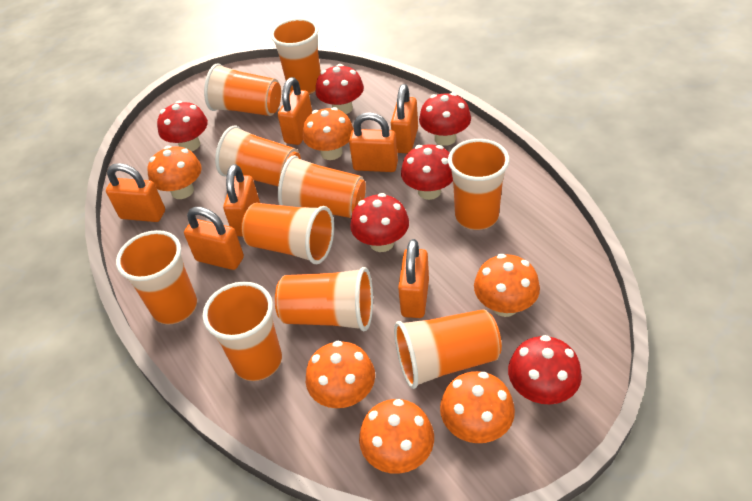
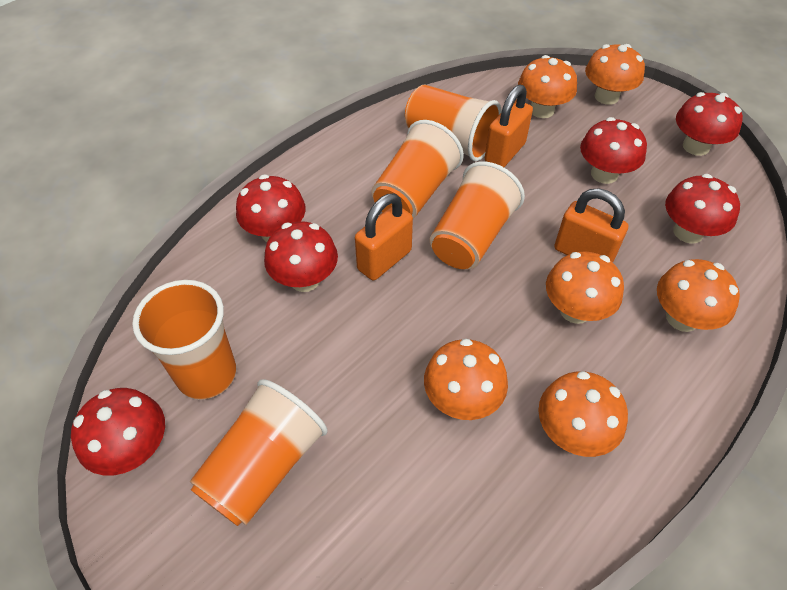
orange cup: 10 -> 5
orange padlock: 7 -> 3

